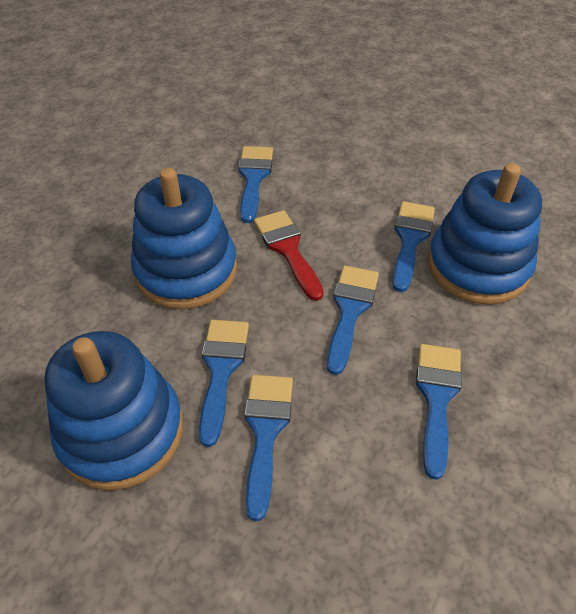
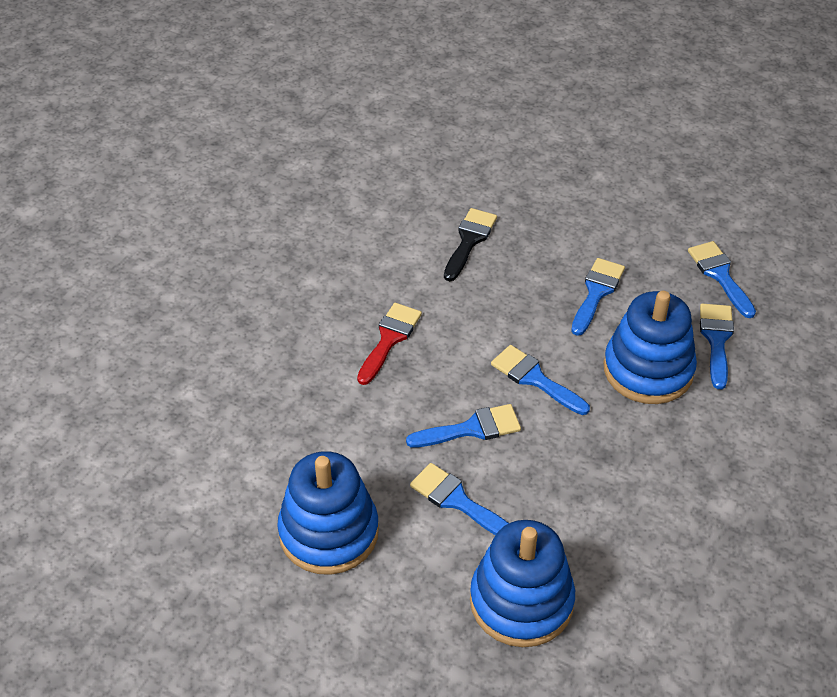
black brush: 0 -> 1

